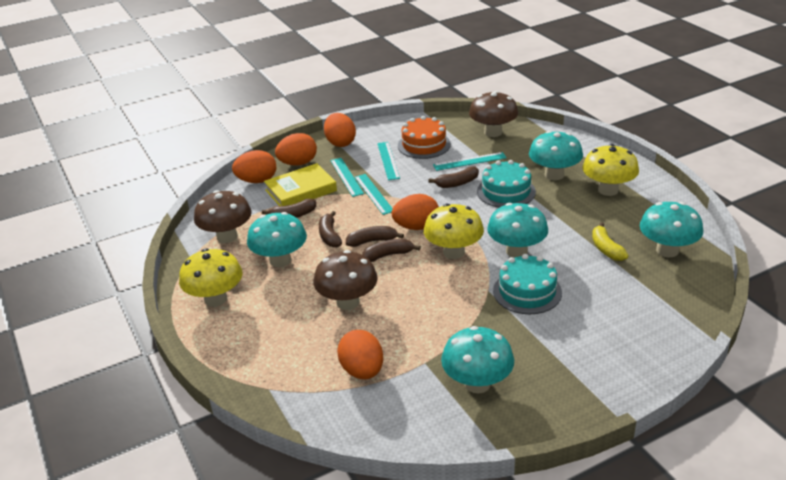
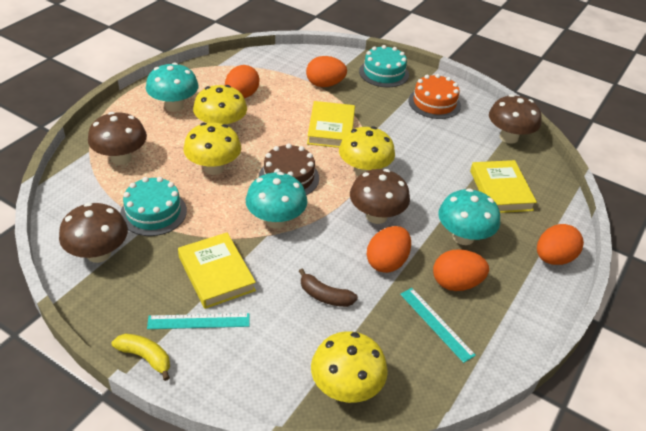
brown banana: 5 -> 1
brown cake: 0 -> 1
brown mushroom: 3 -> 4
turquoise mushroom: 5 -> 3
turquoise ruler: 4 -> 2
yellow book: 1 -> 3
yellow mushroom: 3 -> 4

